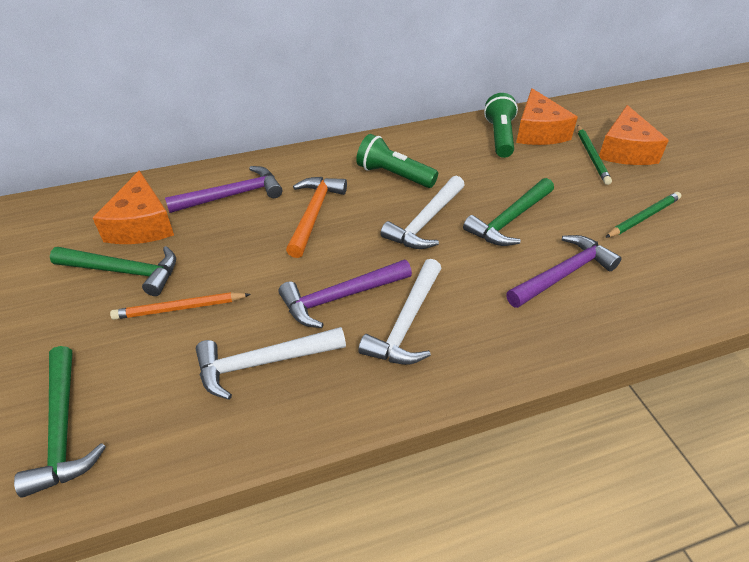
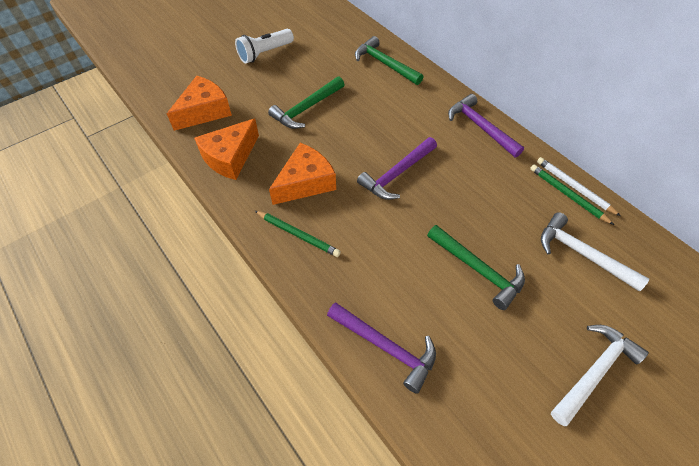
green flashlight: 2 -> 0
orange hammer: 1 -> 0
orange pencil: 1 -> 0
white flashlight: 0 -> 1
white hammer: 3 -> 2
white pencil: 0 -> 1

